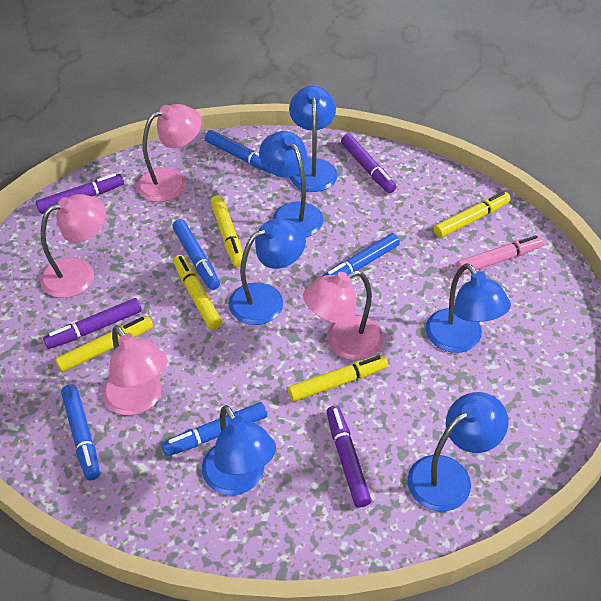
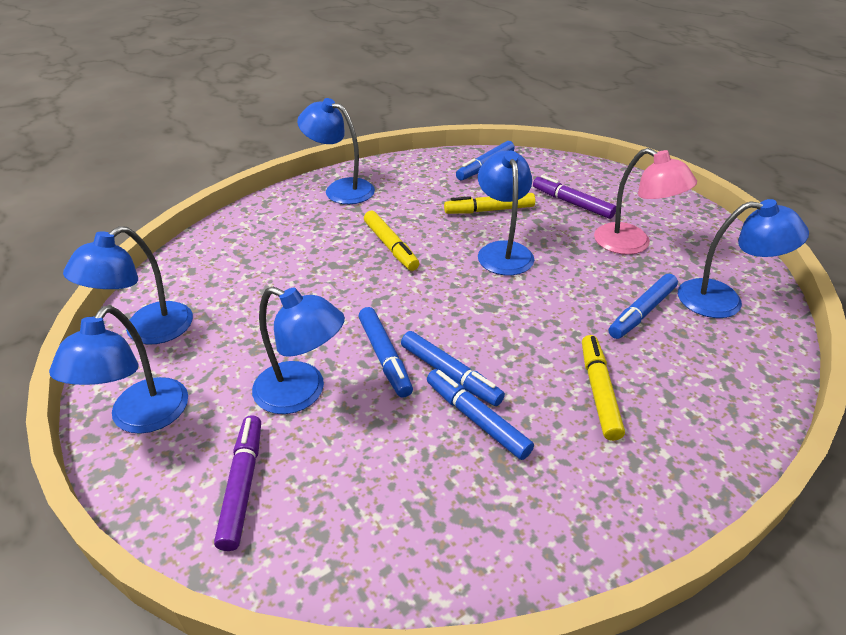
pink lamp: 4 -> 1
pink marker: 1 -> 0
purple marker: 4 -> 2
yellow marker: 5 -> 3

